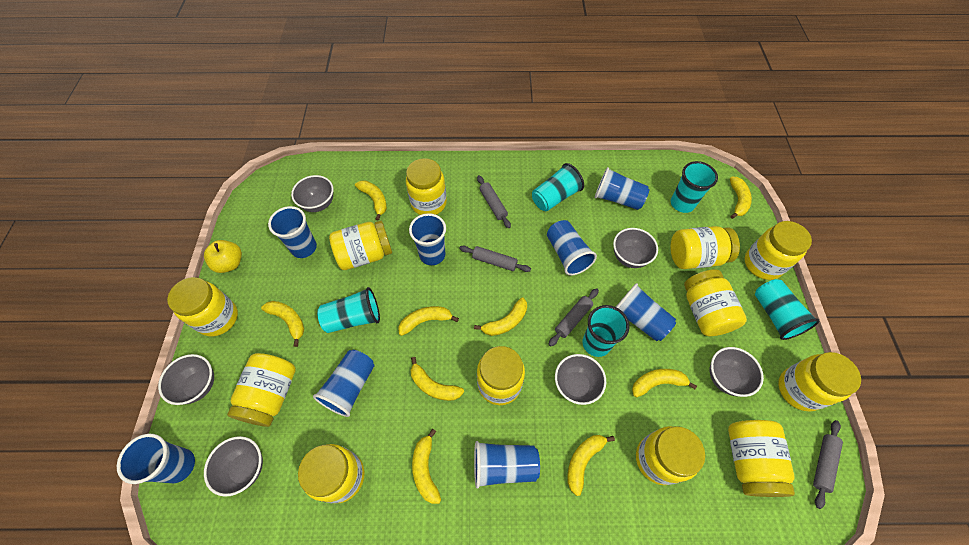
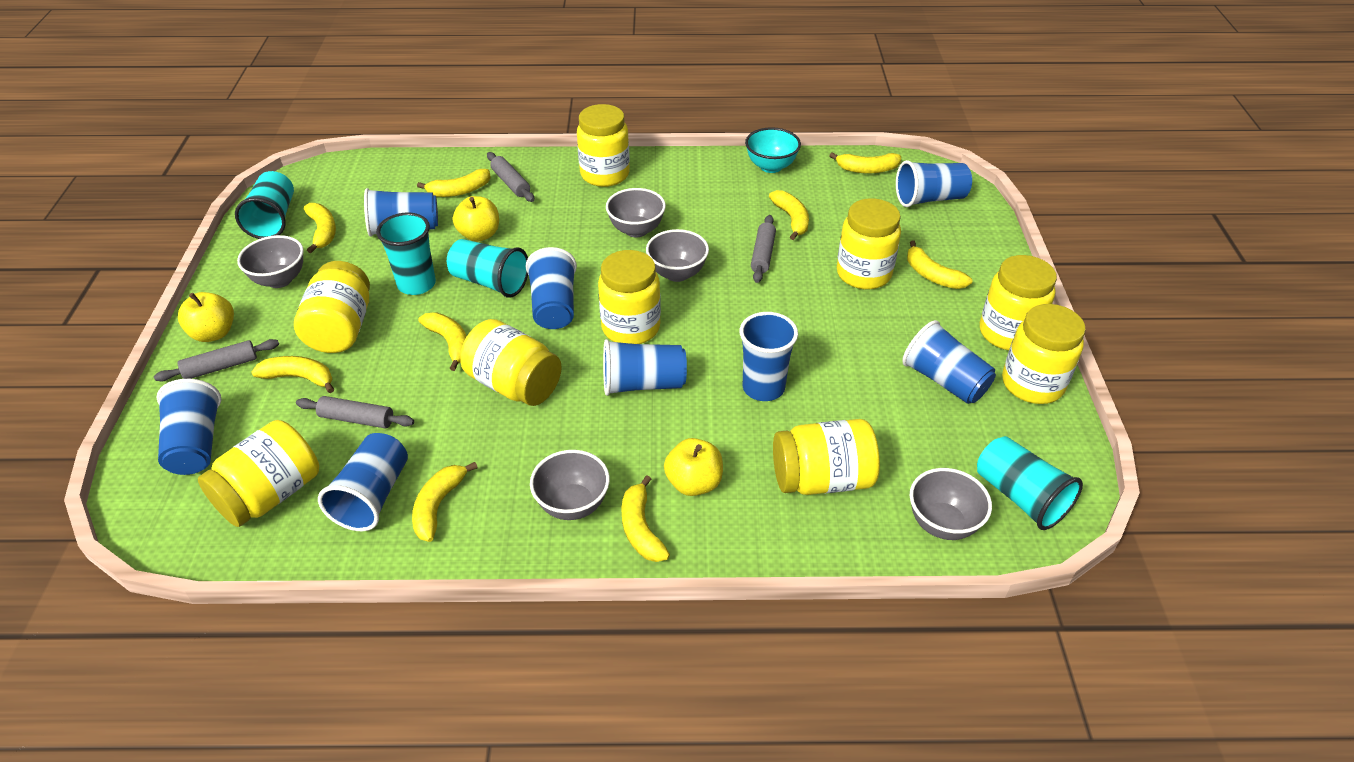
grey bowl: 6 -> 5
turquoise bowl: 0 -> 1
turquoise cup: 5 -> 4
yellow apple: 1 -> 3
yellow jar: 12 -> 9

